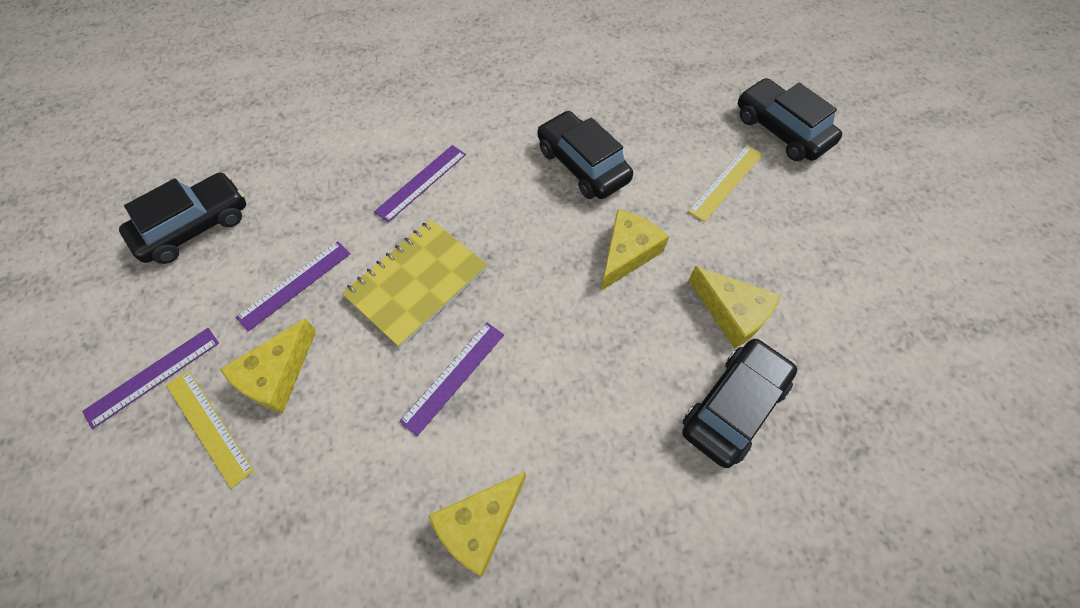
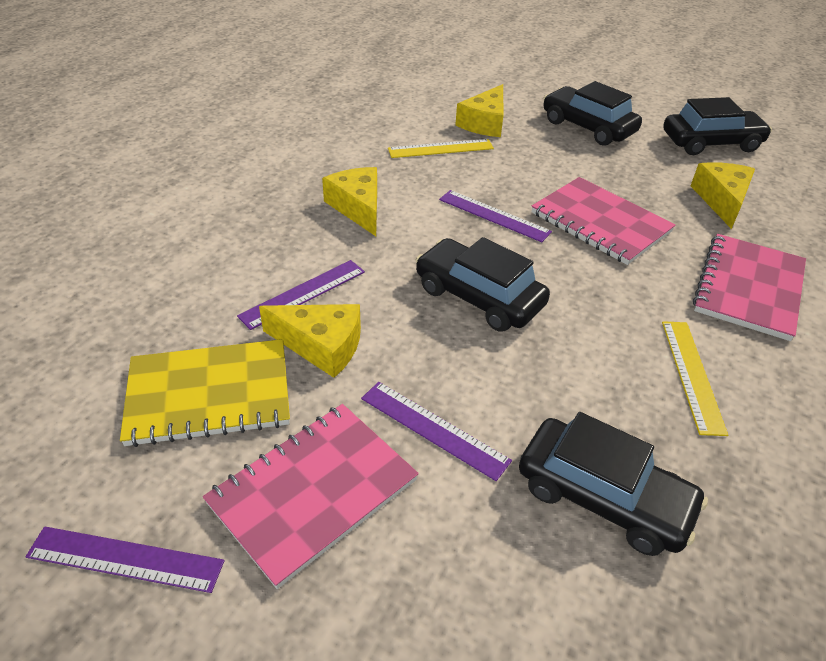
pink notebook: 0 -> 3

